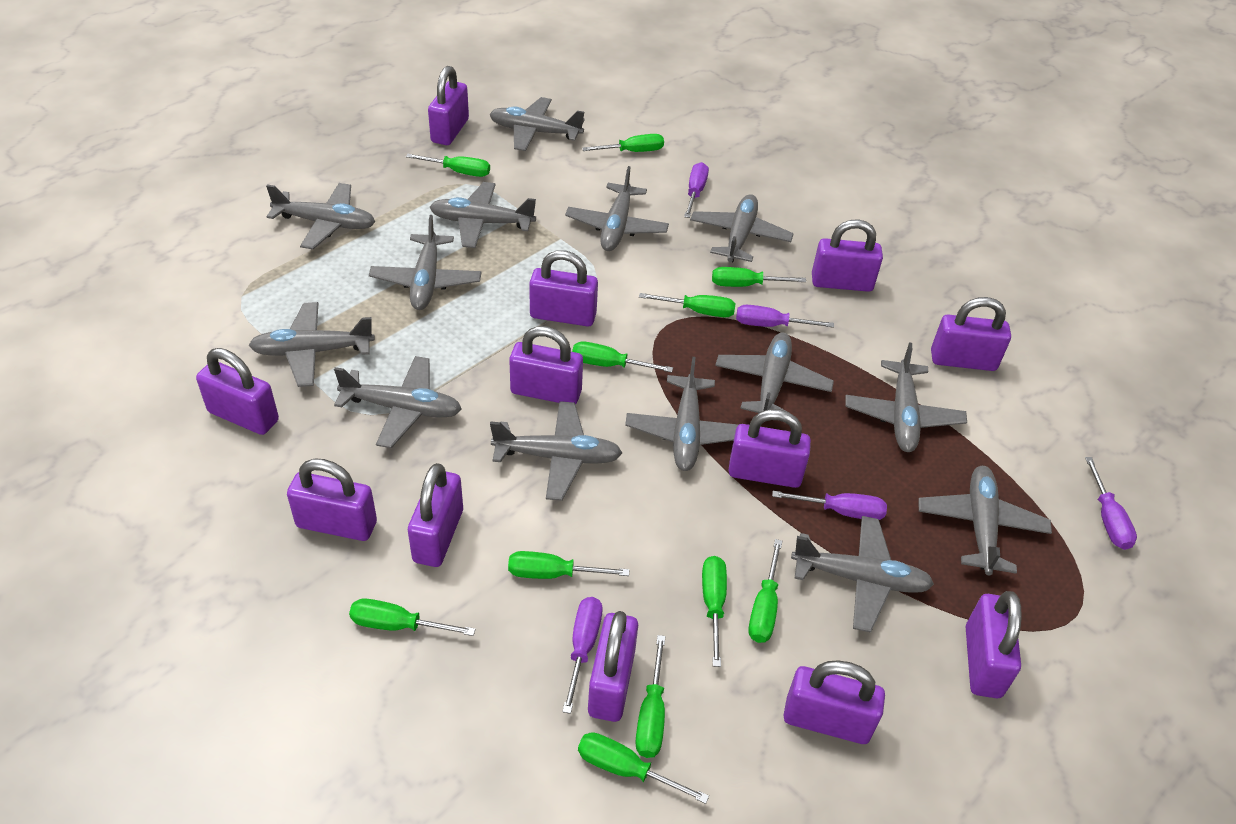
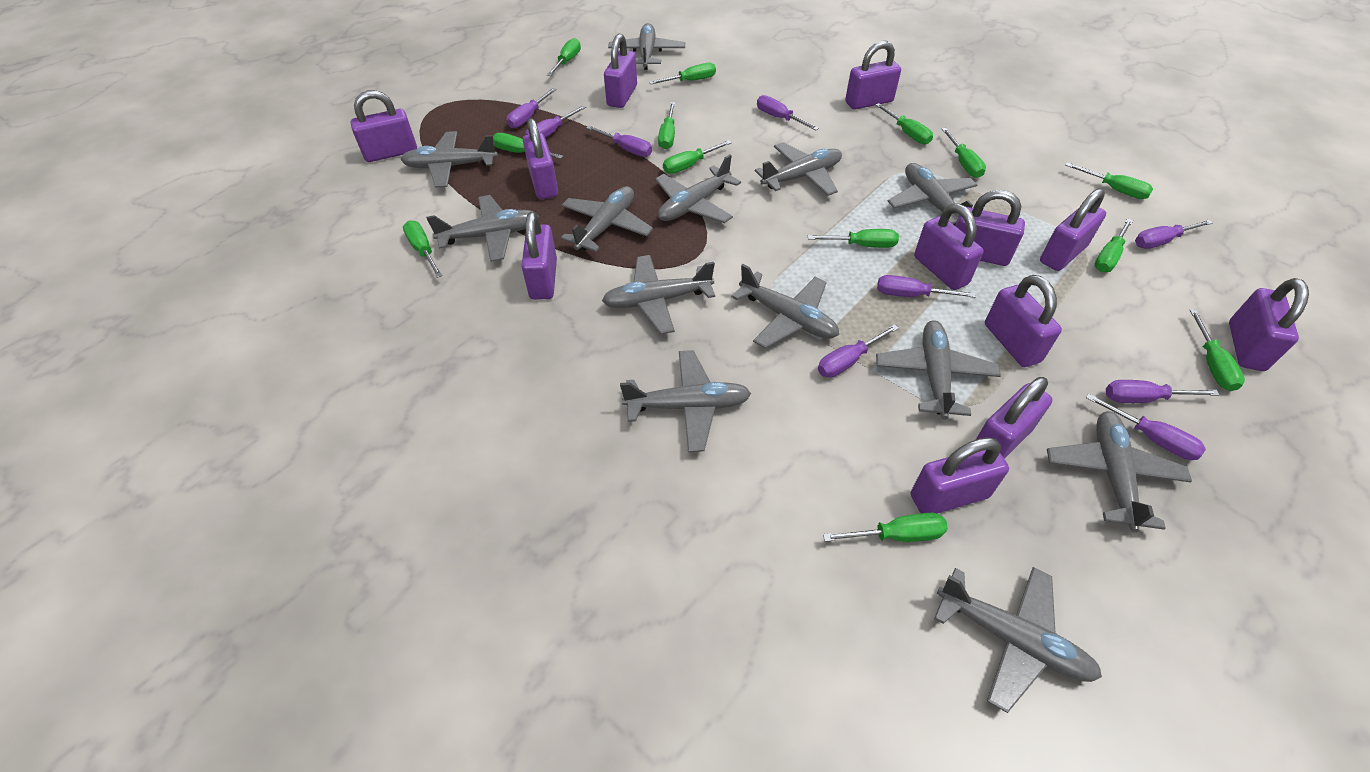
green screwdriver: 11 -> 13
grey plane: 14 -> 13
purple screwdriver: 5 -> 9

